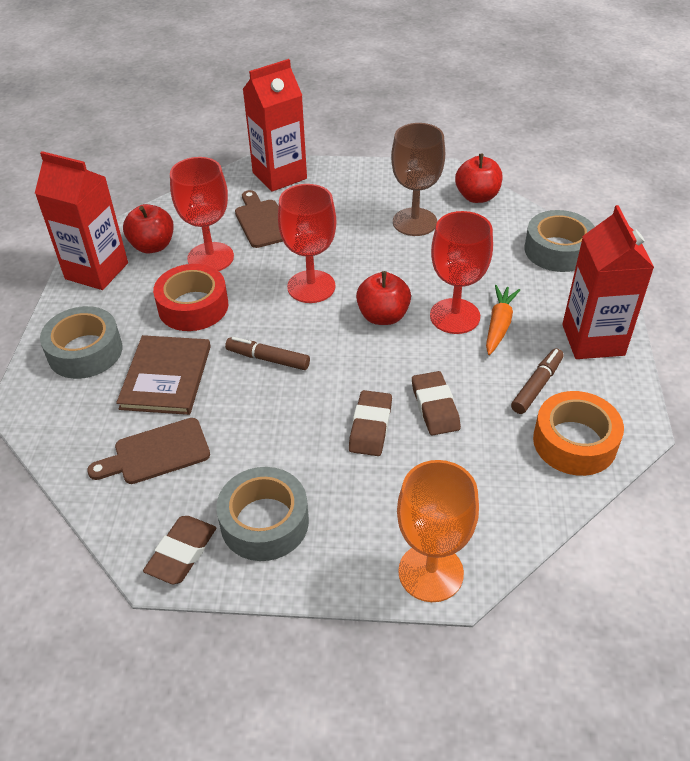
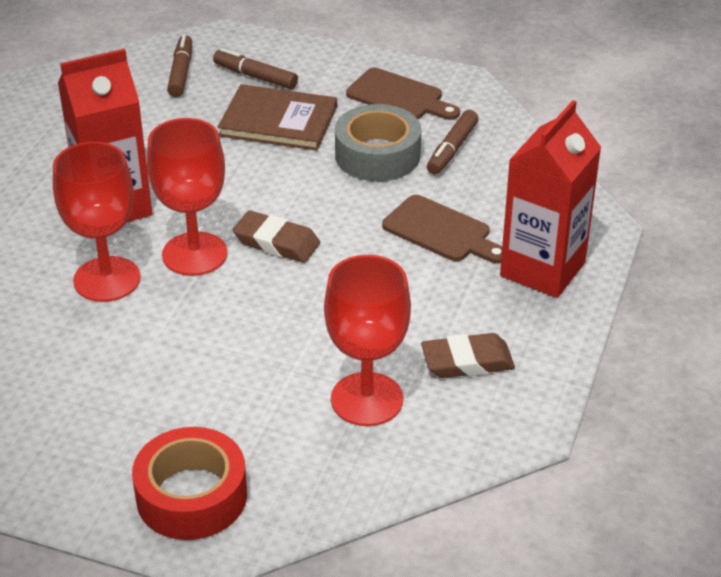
brown eraser: 3 -> 2
brown goblet: 1 -> 0
brown marker: 2 -> 3
grey tape: 3 -> 1
orange carrot: 1 -> 0
orange goblet: 1 -> 0
orange tape: 1 -> 0
red apple: 3 -> 0
red carton: 3 -> 2

